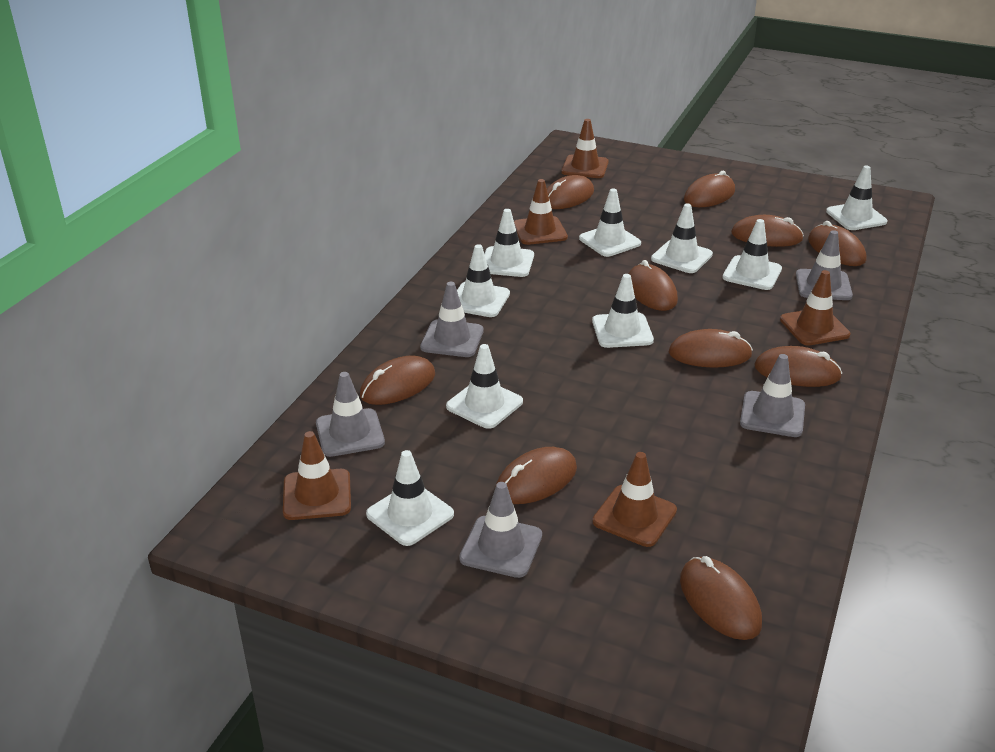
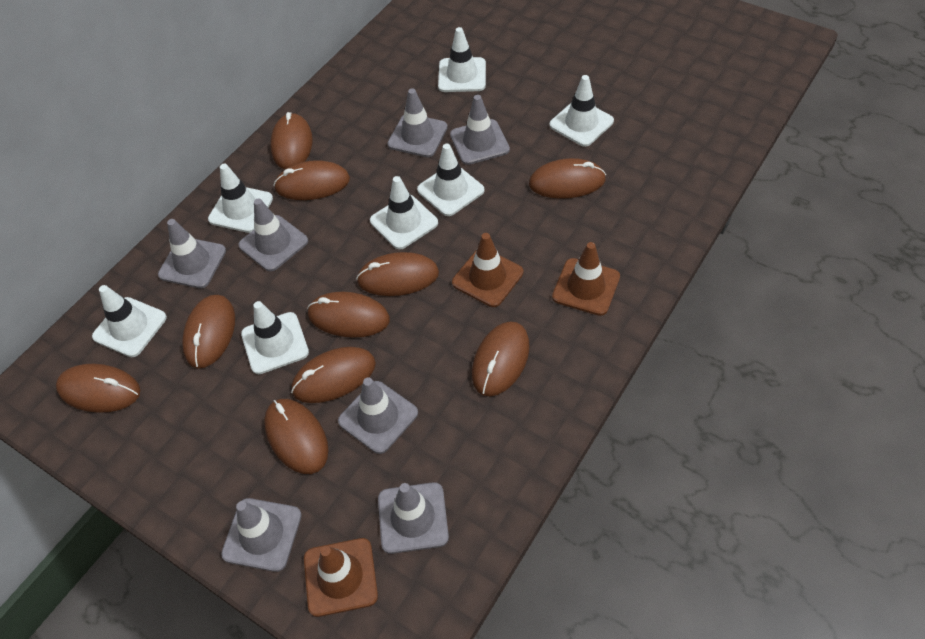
brown traffic cone: 5 -> 3
grey traffic cone: 5 -> 7
white traffic cone: 9 -> 7

